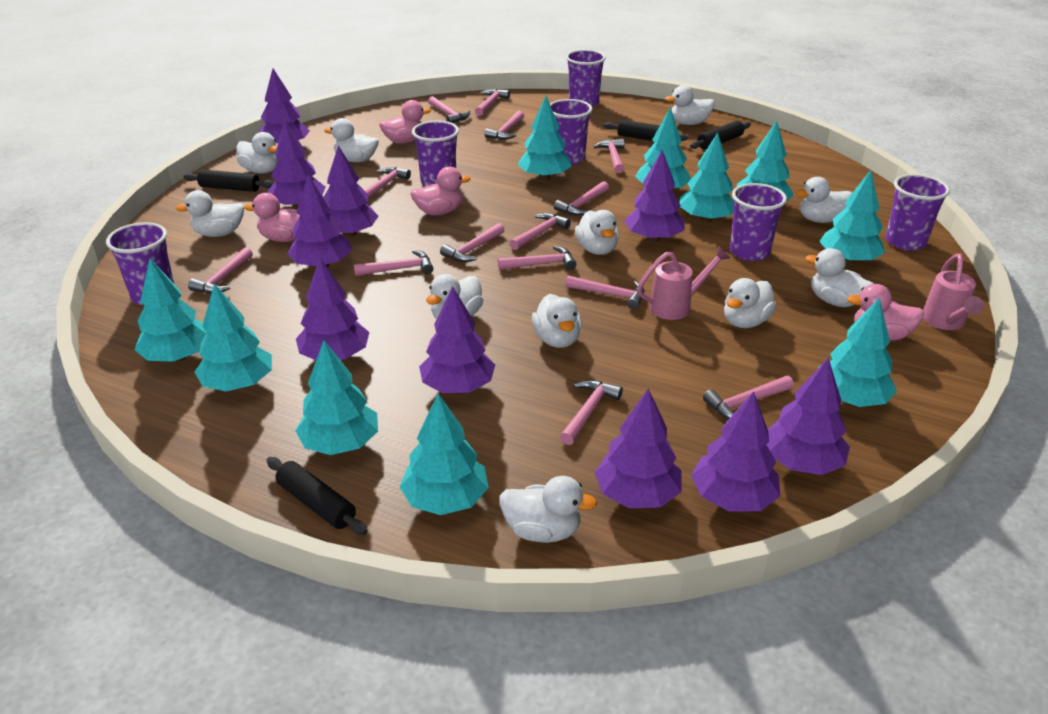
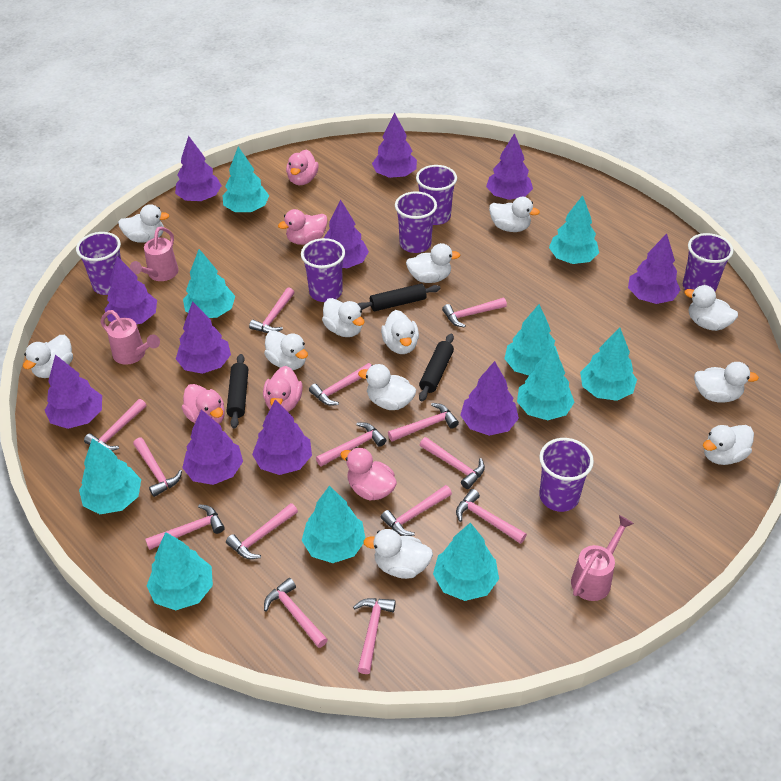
black rolling pin: 4 -> 3
pink duck: 4 -> 5
pink watering can: 2 -> 3
purple tree: 10 -> 11
white duck: 11 -> 12

